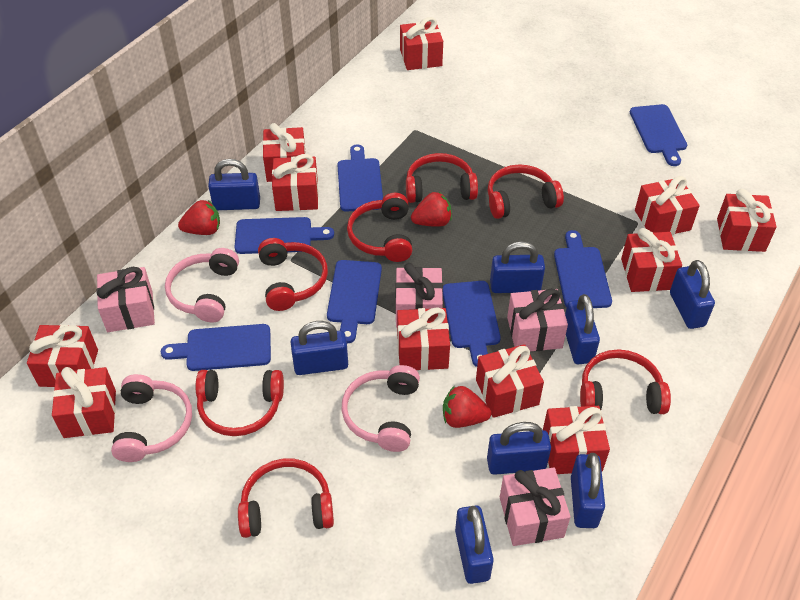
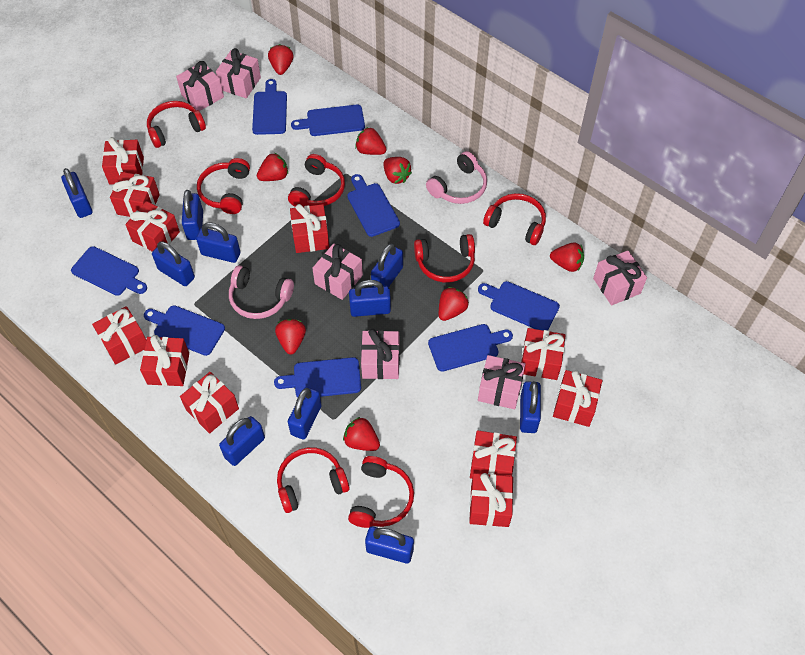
blue cutting board: 7 -> 8
blue padlock: 8 -> 10
pink gift: 4 -> 6
pink headphones: 3 -> 2
red strawberry: 3 -> 8

